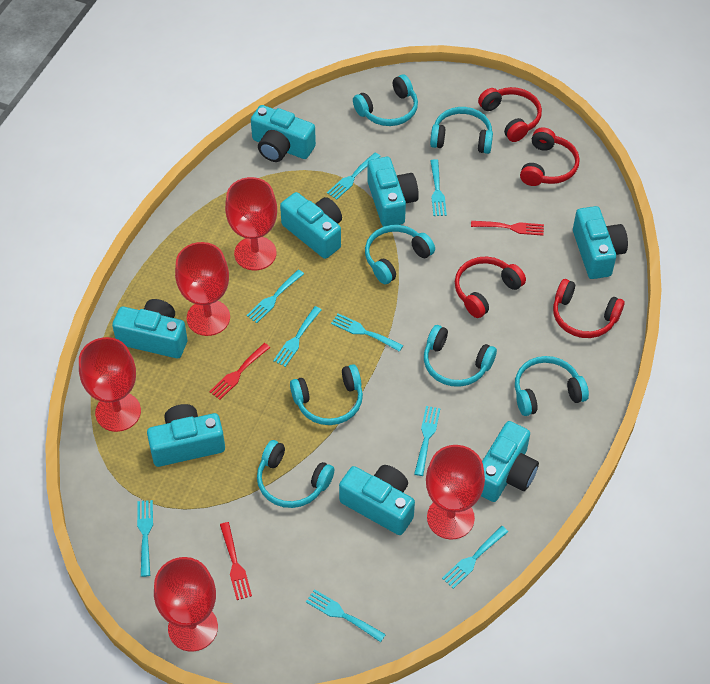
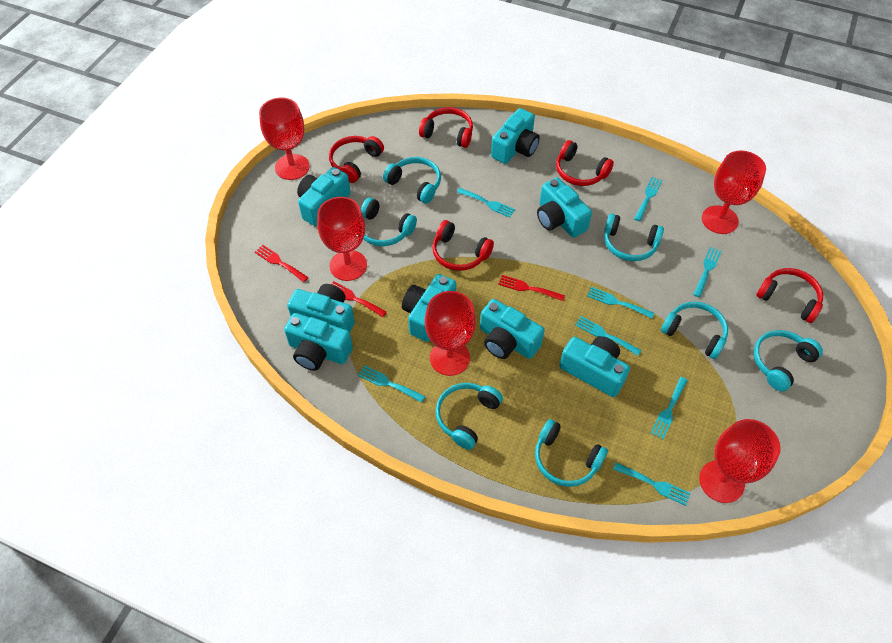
red headphones: 4 -> 5
turquoise fork: 9 -> 8

